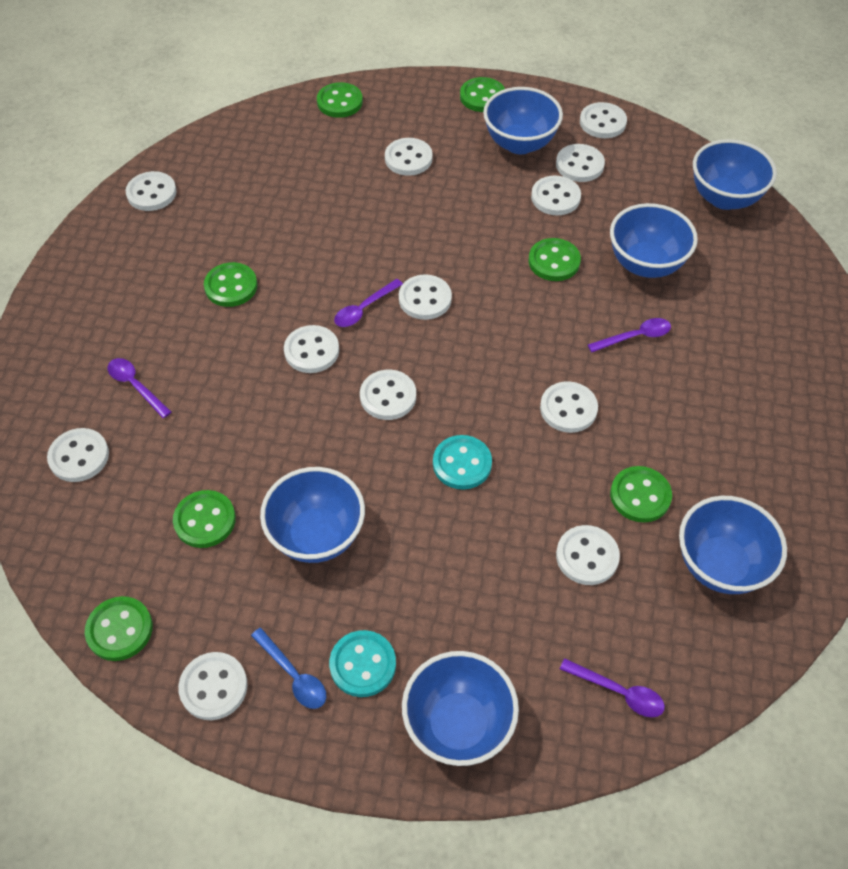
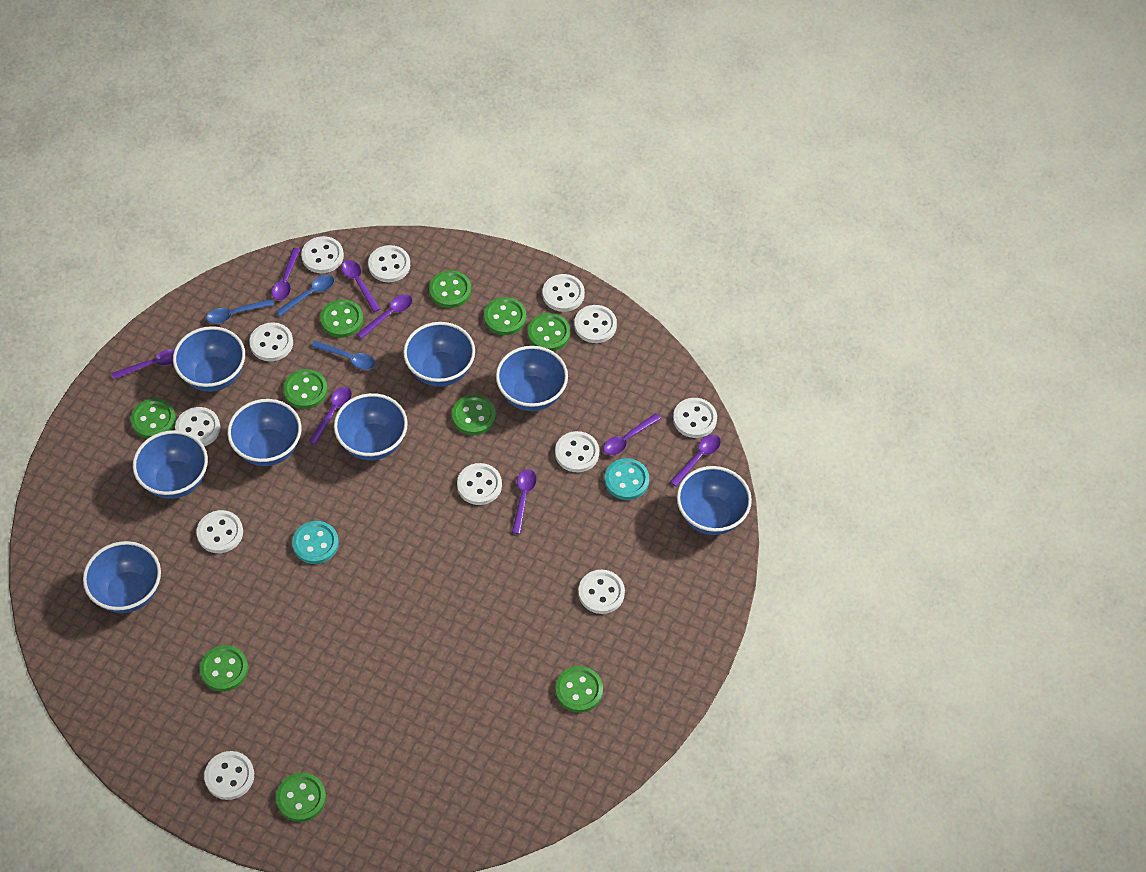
blue bowl: 6 -> 8
blue spoon: 1 -> 3
green button: 7 -> 10
purple spoon: 4 -> 8

